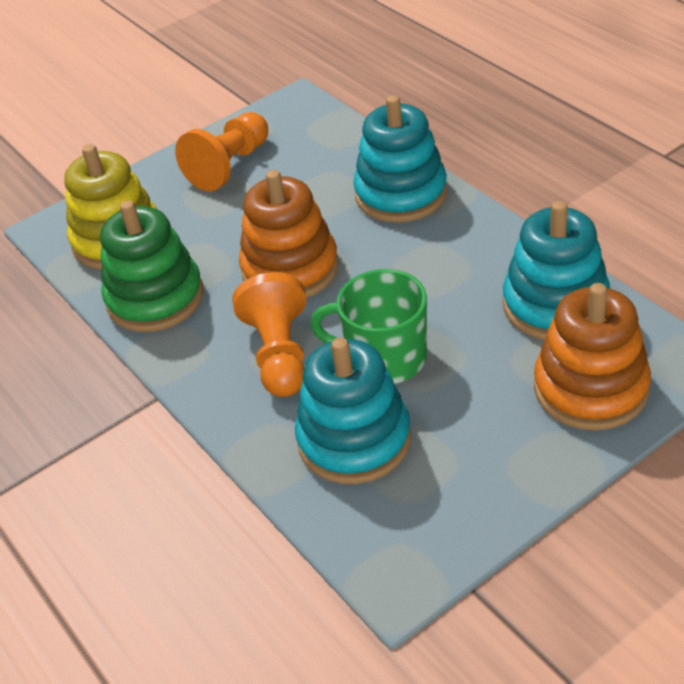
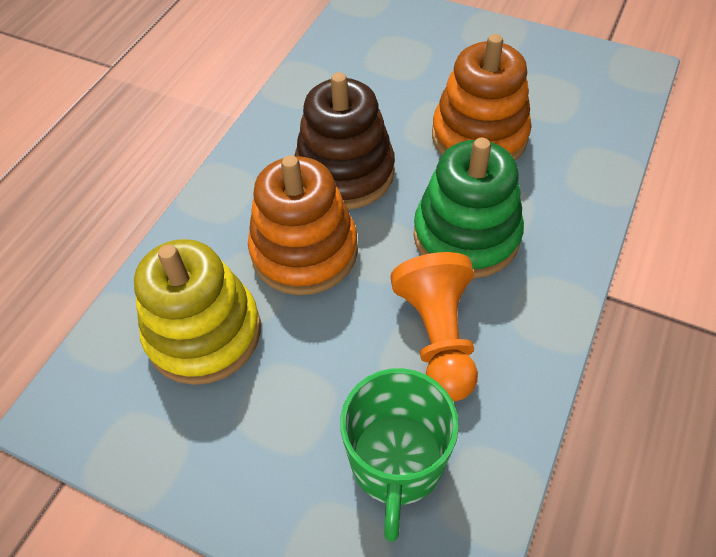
brown stacking toy: 0 -> 1
orange pawn: 2 -> 1
turquoise stacking toy: 3 -> 0

